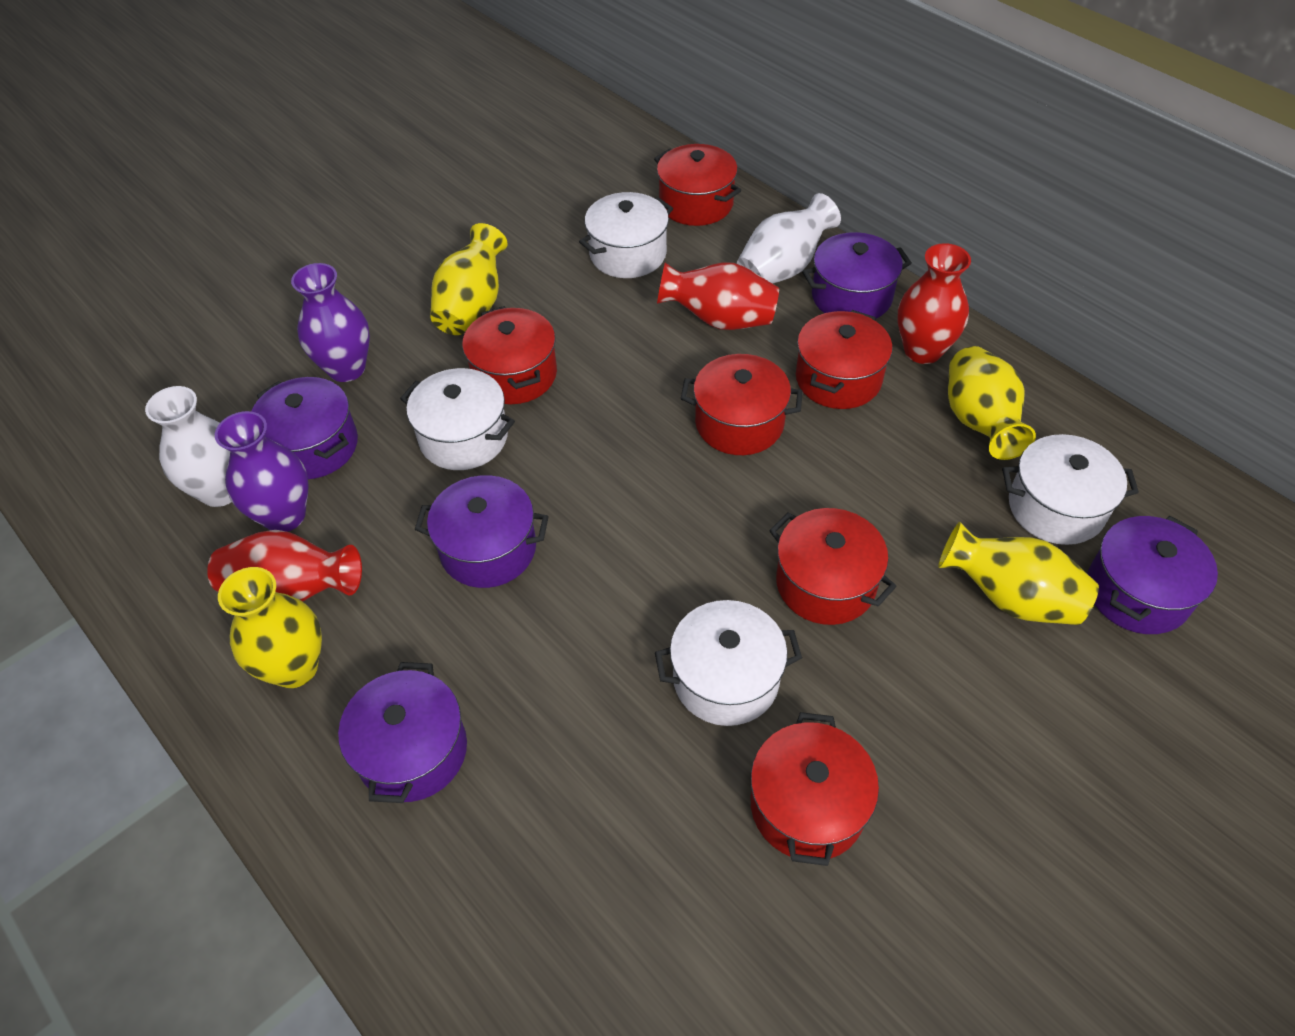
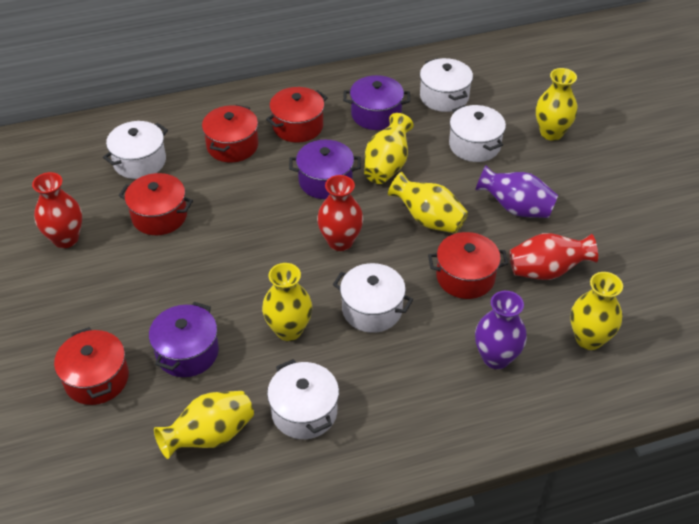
purple pot: 5 -> 3
red pot: 6 -> 5
white pot: 4 -> 5
white vase: 2 -> 0
yellow vase: 4 -> 6

